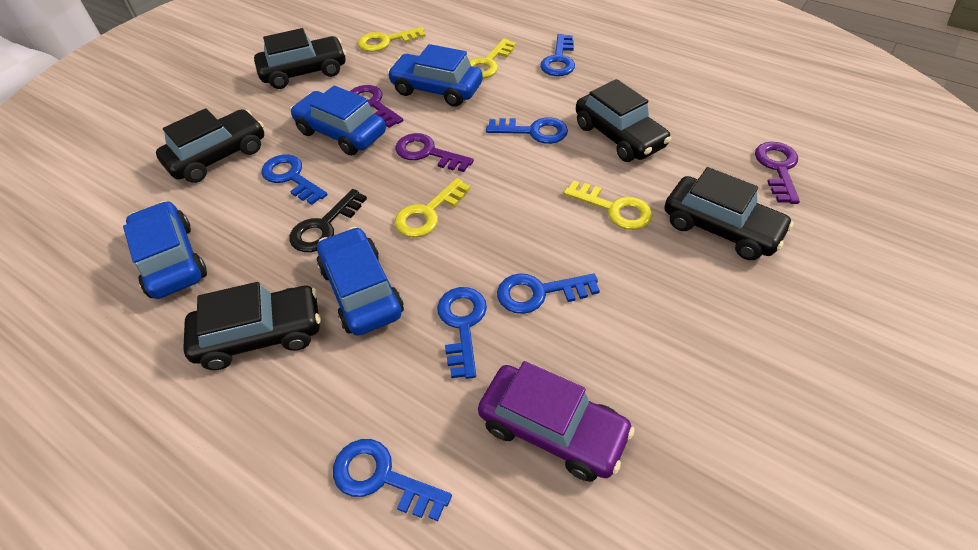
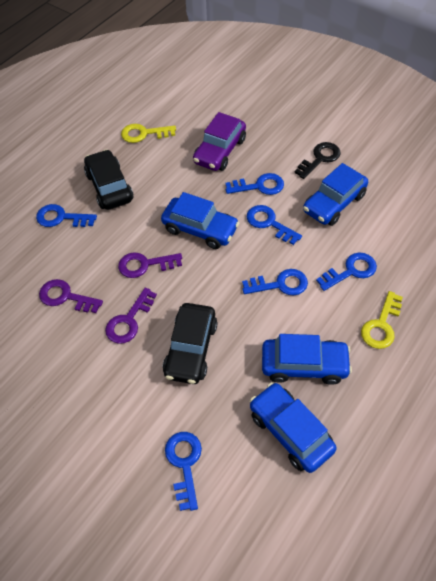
black car: 5 -> 2
yellow key: 4 -> 2

